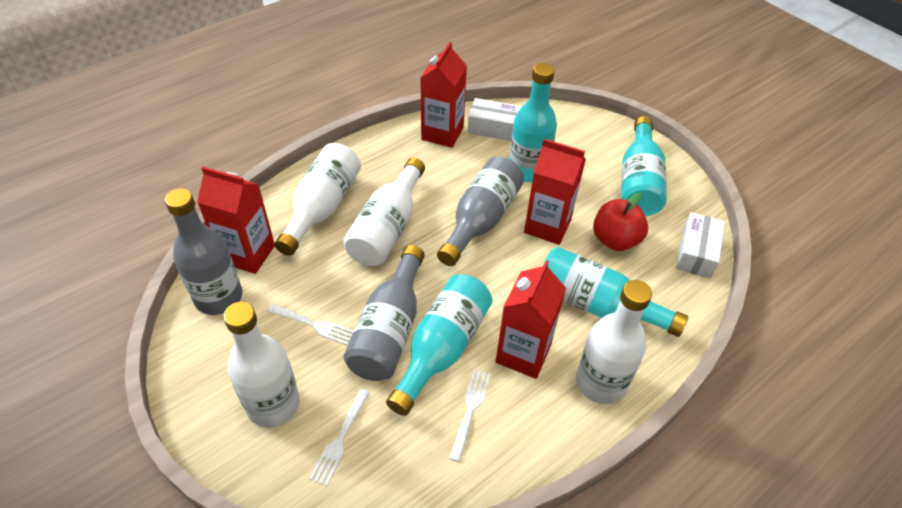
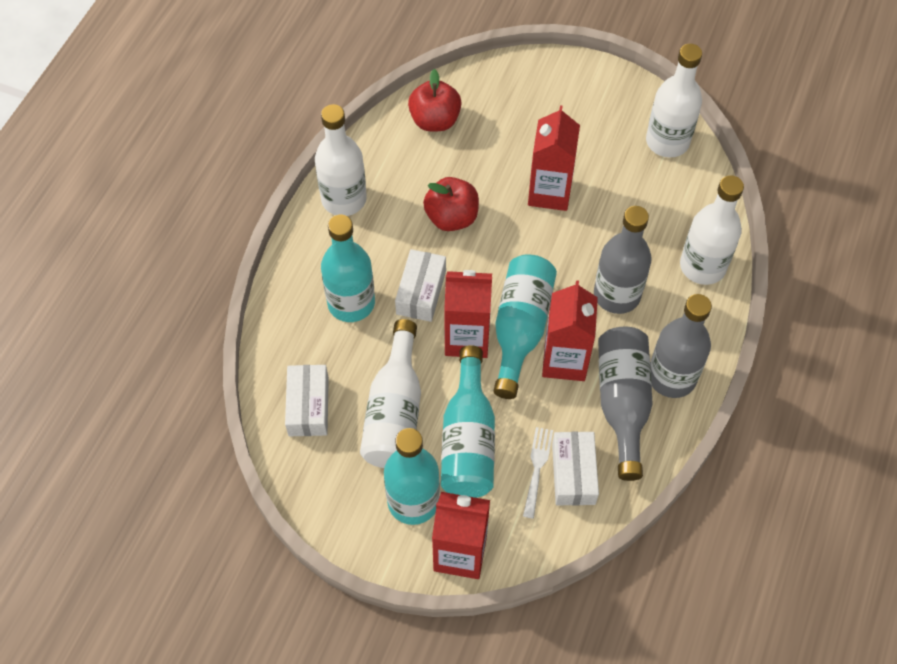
red apple: 1 -> 2
white box: 2 -> 3
white fork: 3 -> 1

